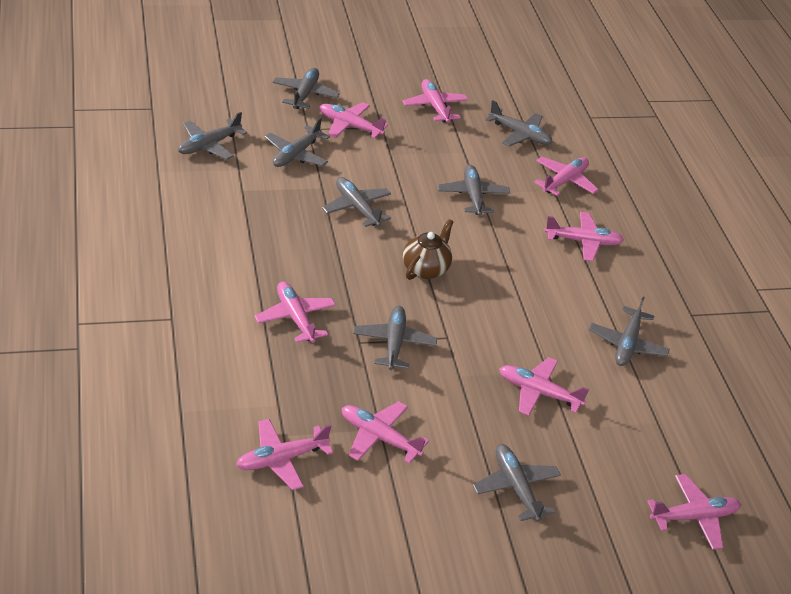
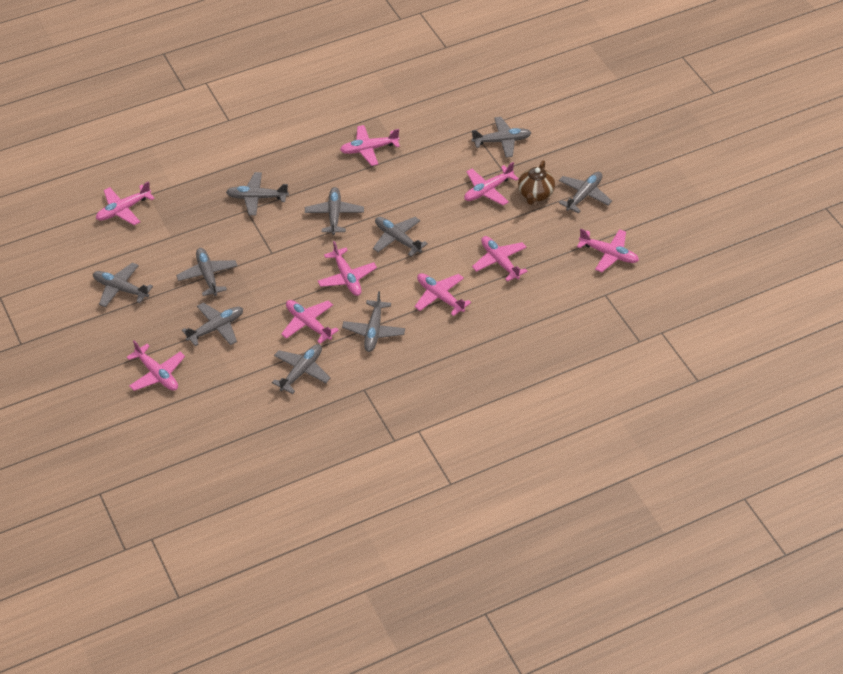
grey plane: 9 -> 10

